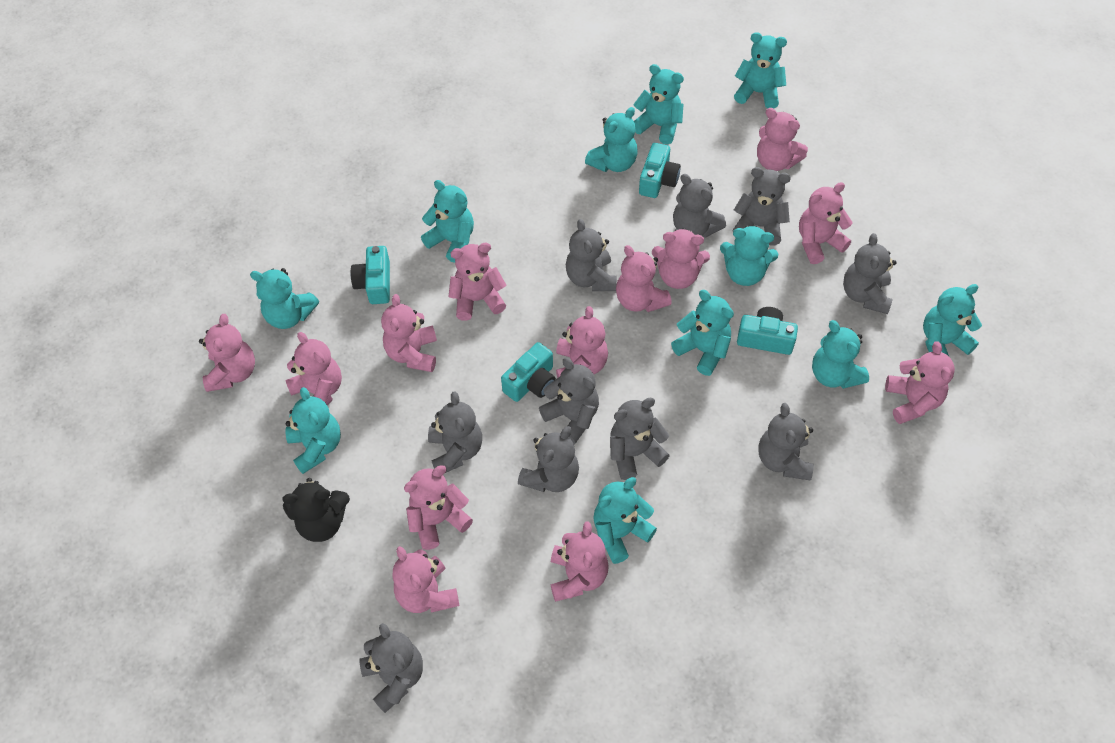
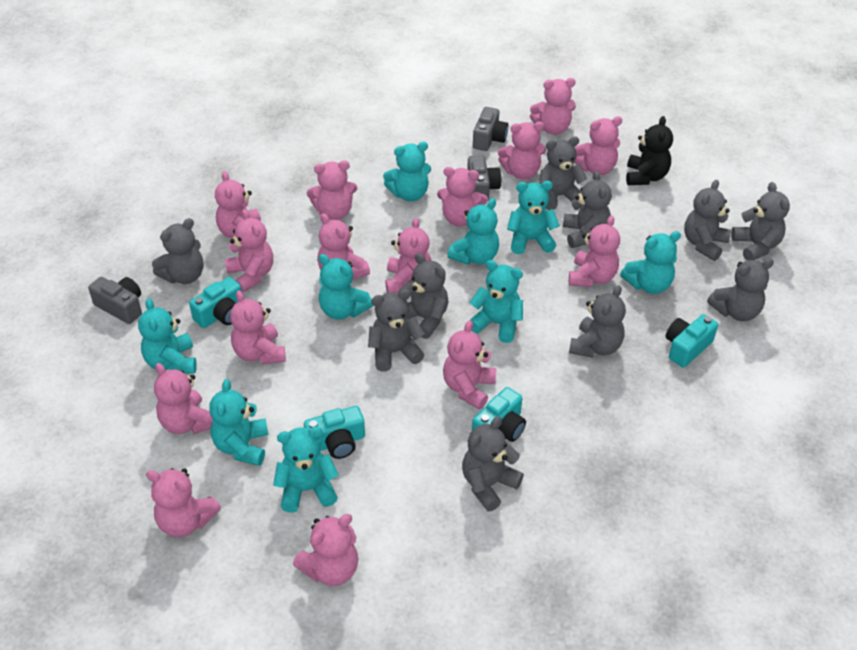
grey camera: 0 -> 3
pink teddy bear: 13 -> 15
turquoise teddy bear: 11 -> 9

